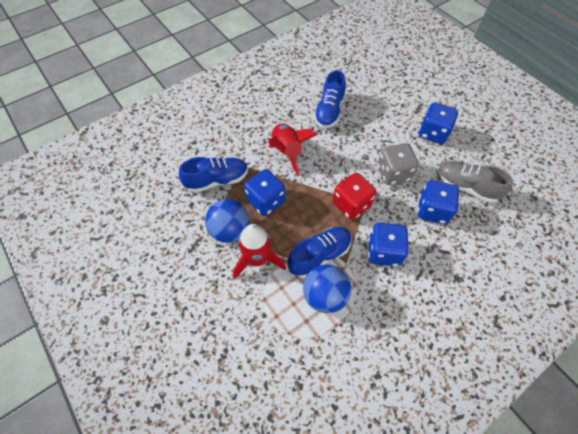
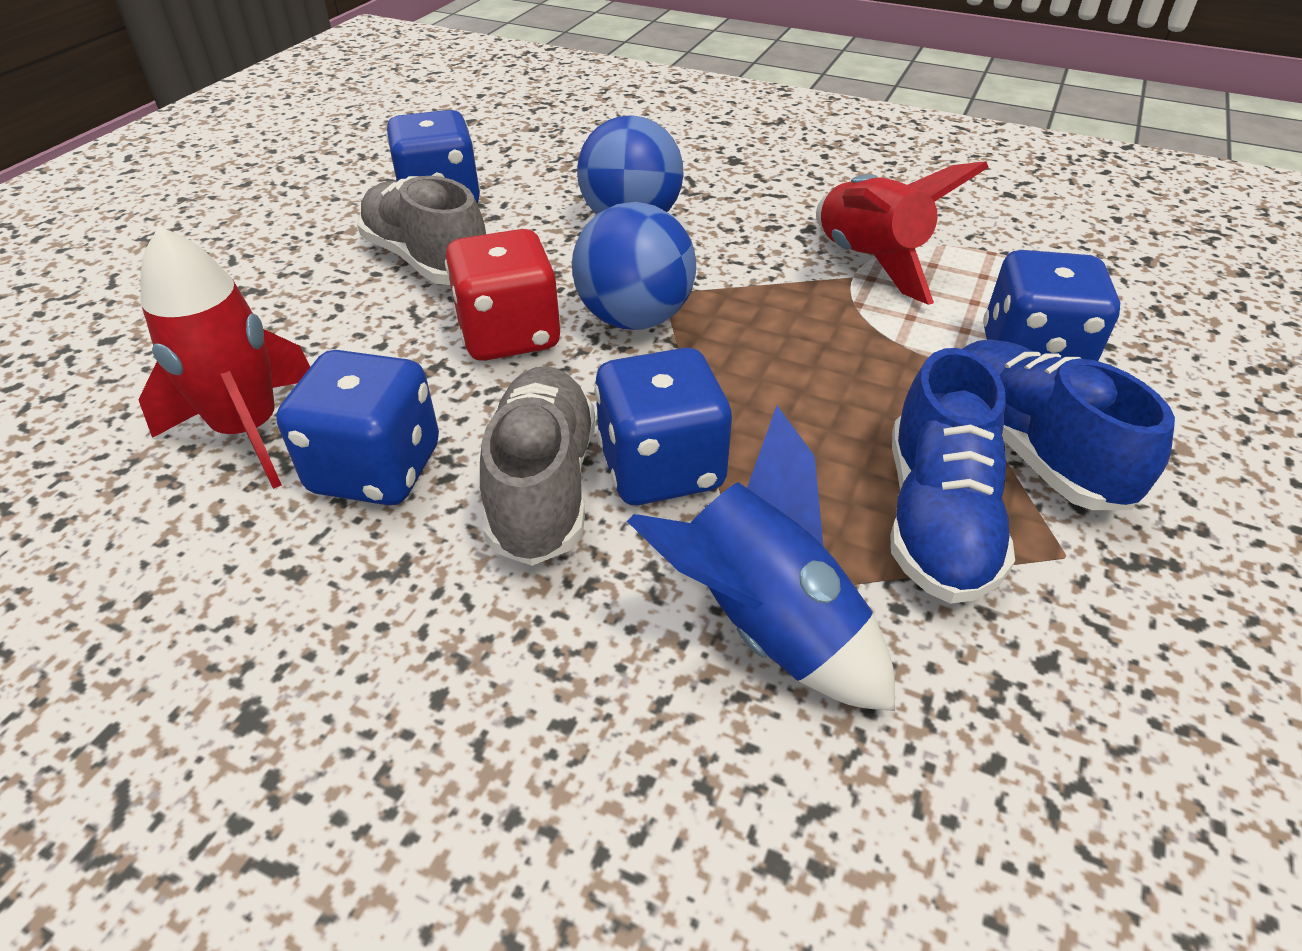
blue rocket: 0 -> 1
blue shoe: 3 -> 2
grey dice: 1 -> 0
grey shoe: 1 -> 2

